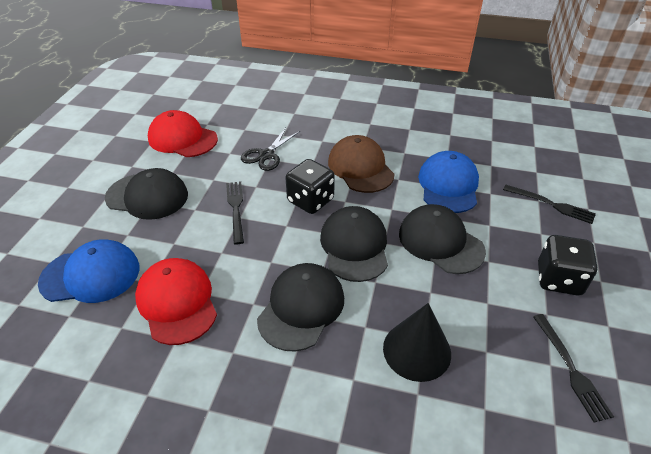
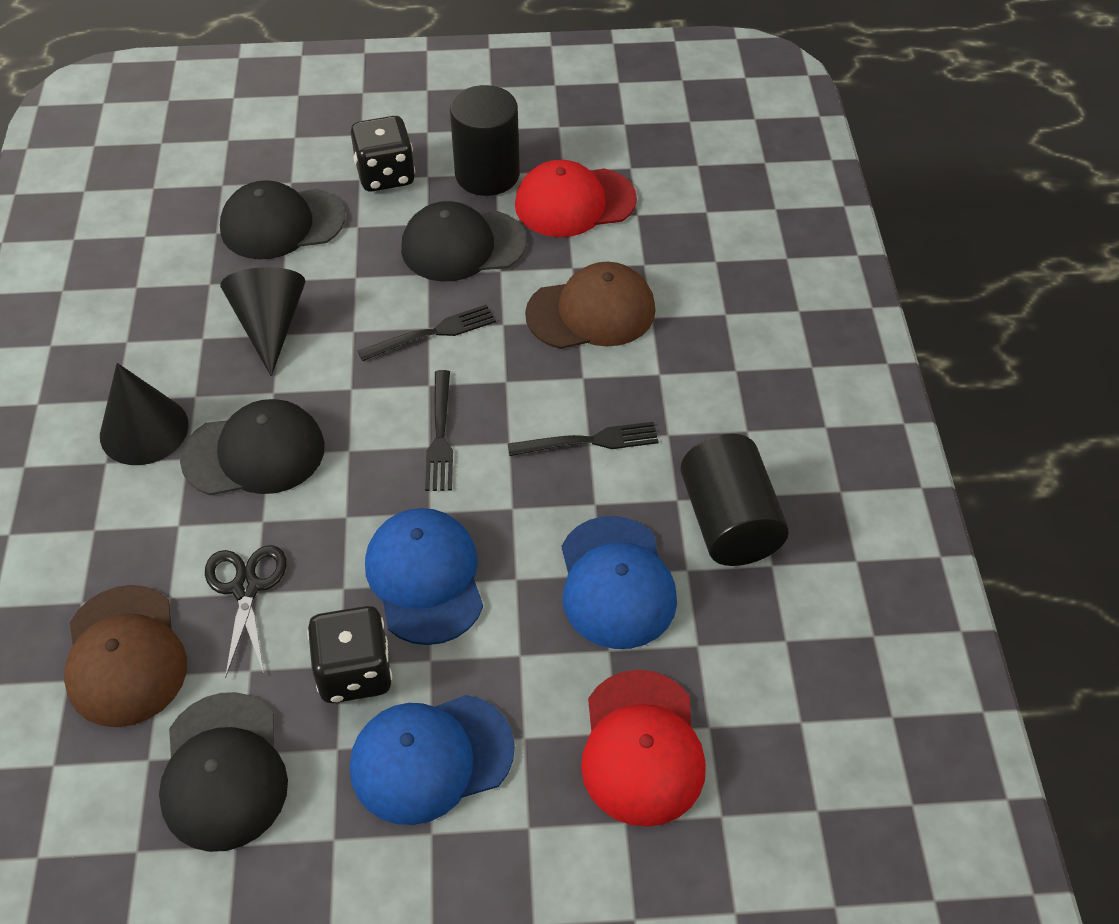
black cone: 1 -> 2
black cylinder: 0 -> 2
blue cap: 2 -> 3
brown cap: 1 -> 2

